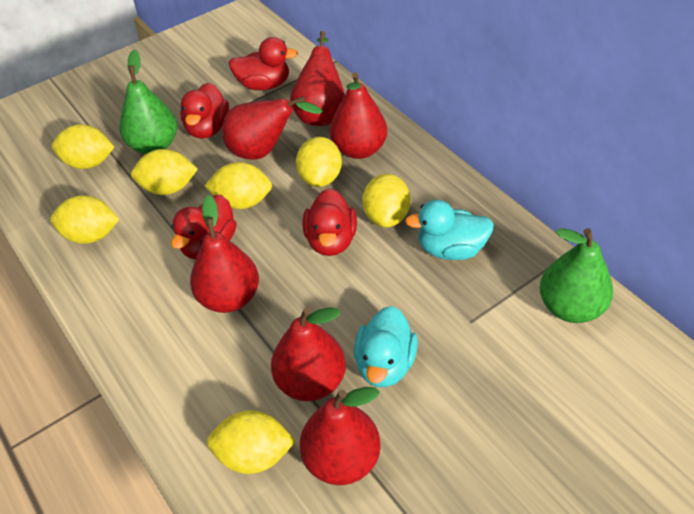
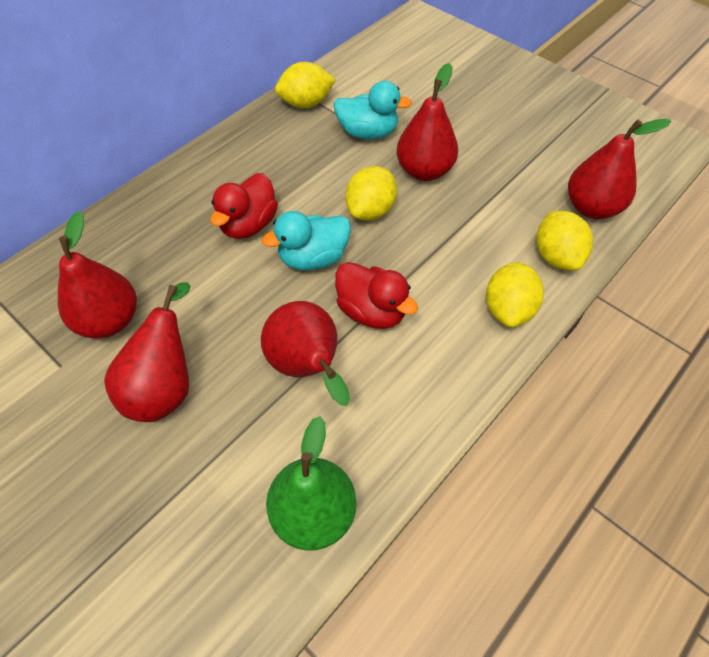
green pear: 2 -> 1
red duck: 4 -> 2
red pear: 6 -> 5
yellow lemon: 7 -> 4

